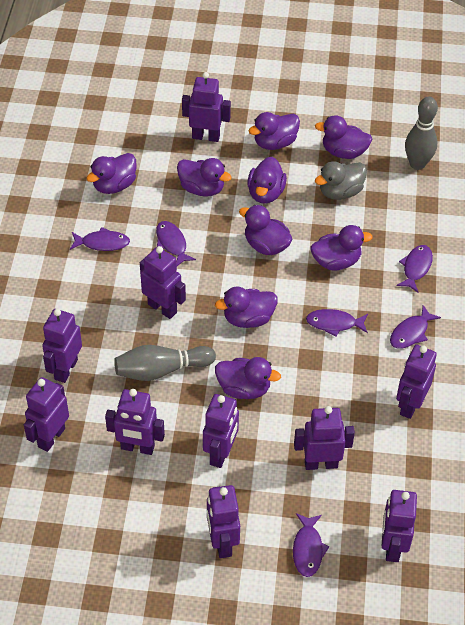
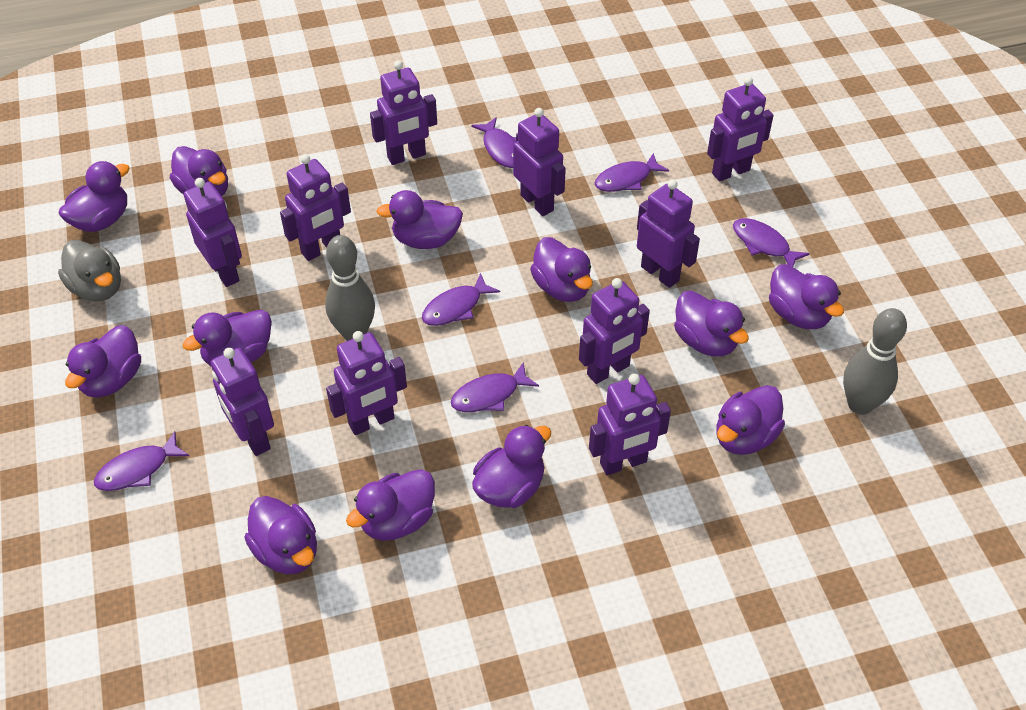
purple duck: 9 -> 12

